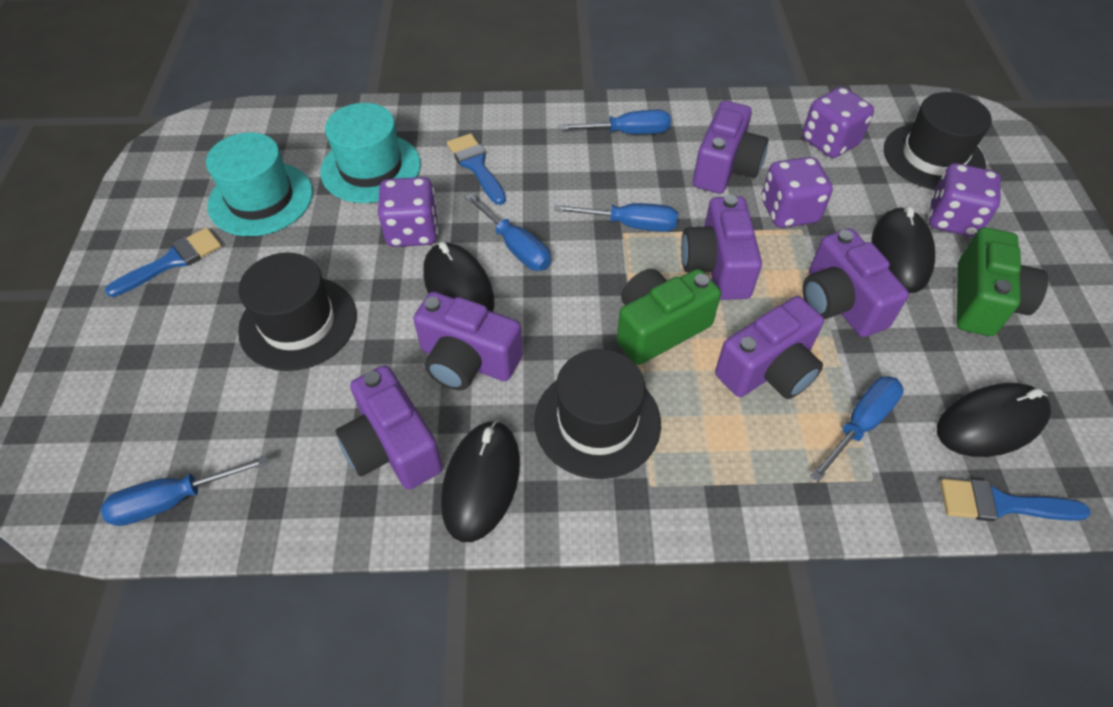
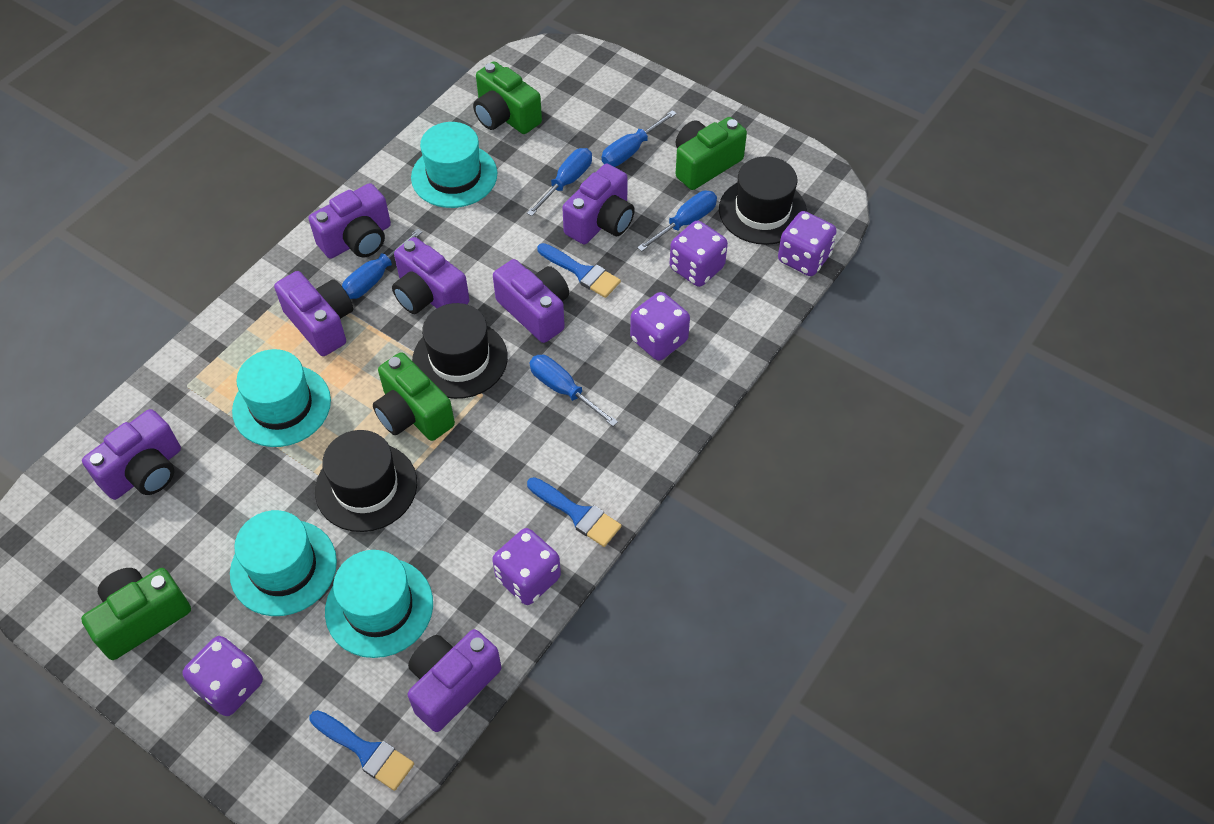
black mouse: 4 -> 0
green camera: 2 -> 4
purple camera: 6 -> 7
purple dice: 4 -> 5
turquoise hat: 2 -> 4

